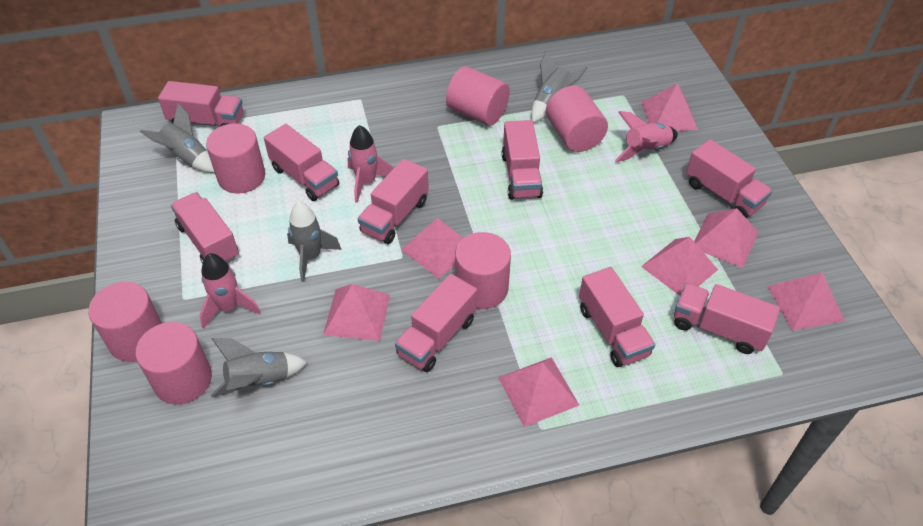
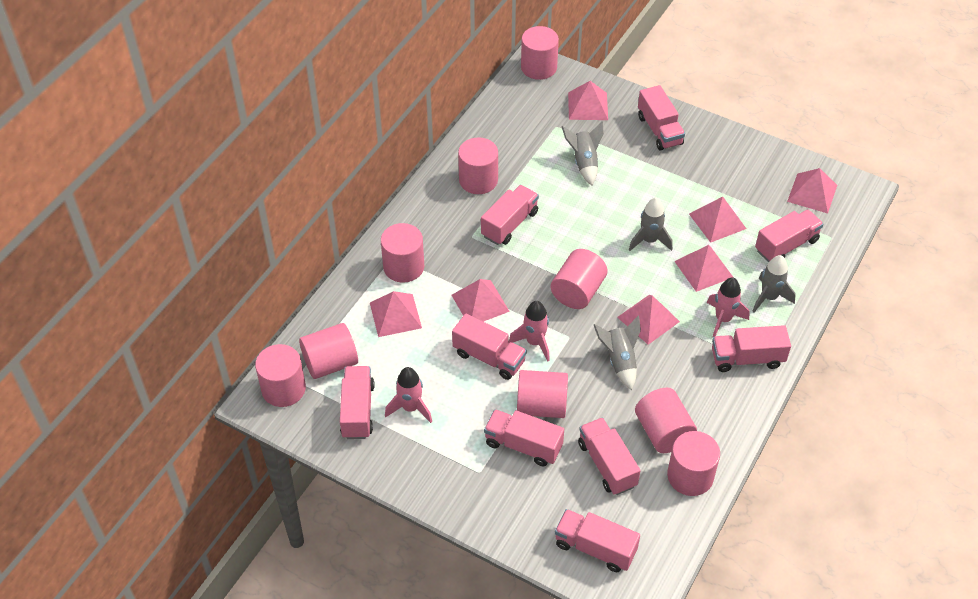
pink cylinder: 6 -> 9

